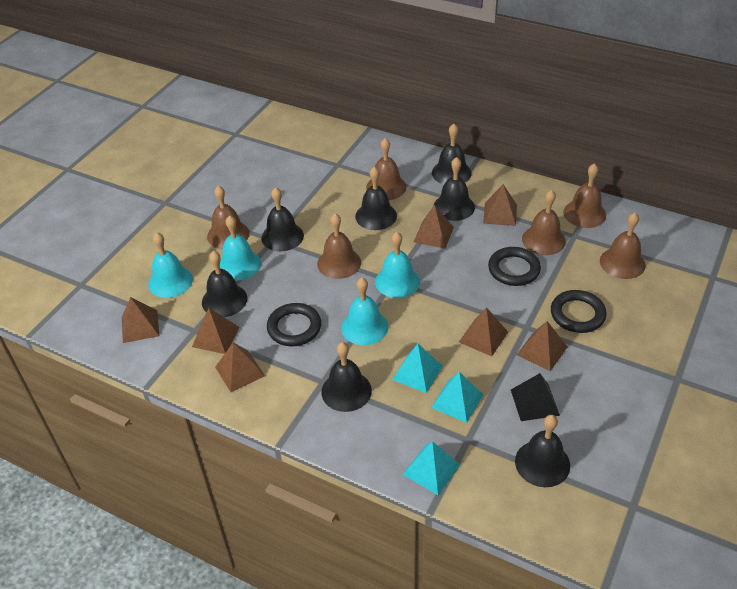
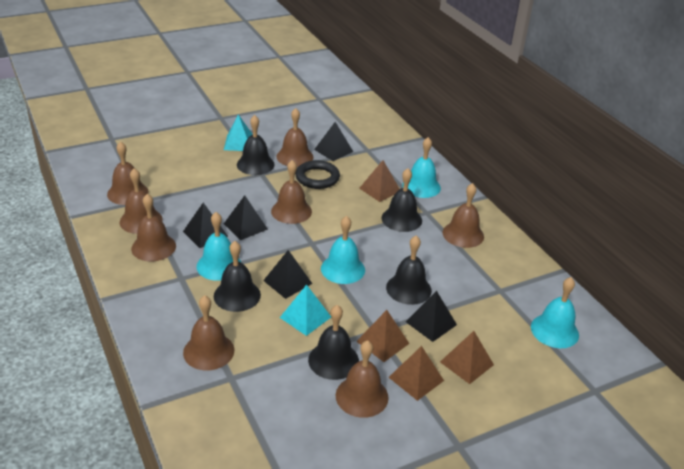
black bell: 7 -> 5
black pyramid: 1 -> 5
black ring: 3 -> 1
brown bell: 6 -> 8
brown pyramid: 7 -> 4
turquoise pyramid: 3 -> 2

